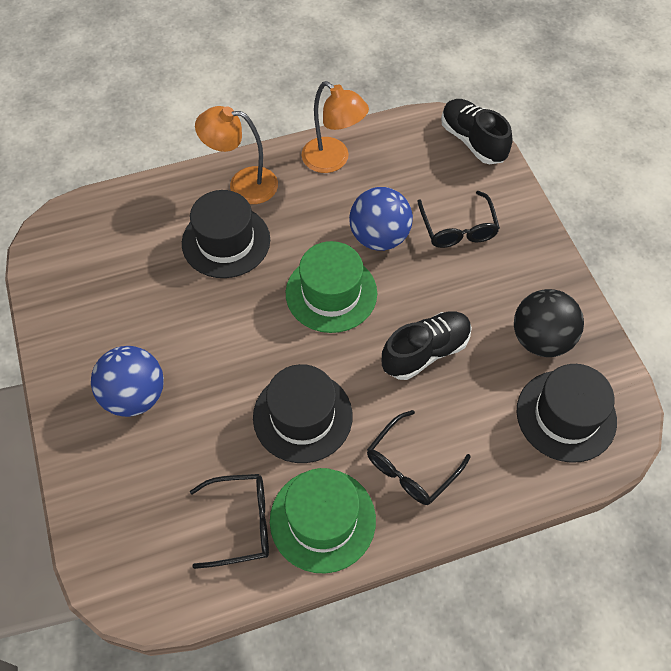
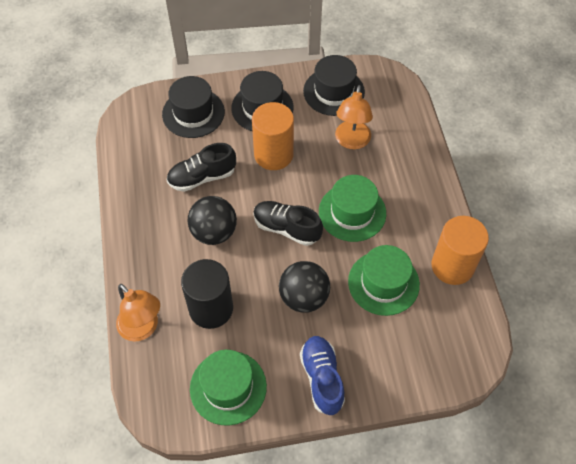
black ball: 1 -> 2
black cylinder: 0 -> 1
black glasses: 3 -> 0
blue ball: 2 -> 0
blue shoe: 0 -> 1
green hat: 2 -> 3
orange cylinder: 0 -> 2

